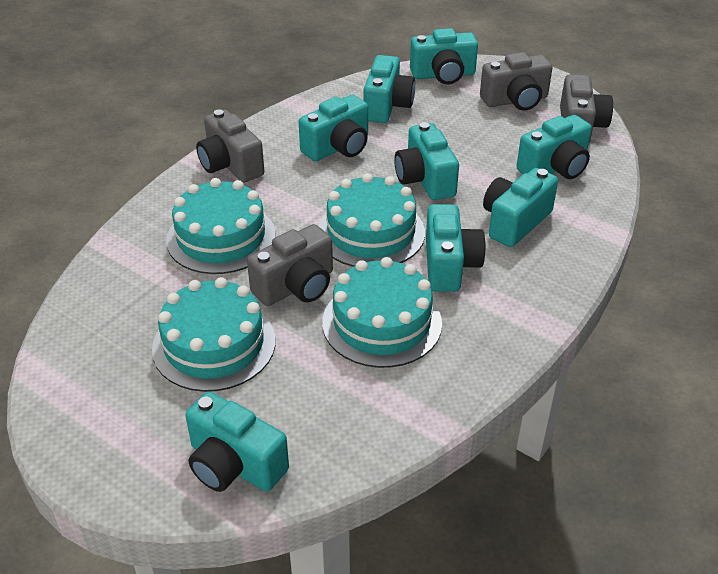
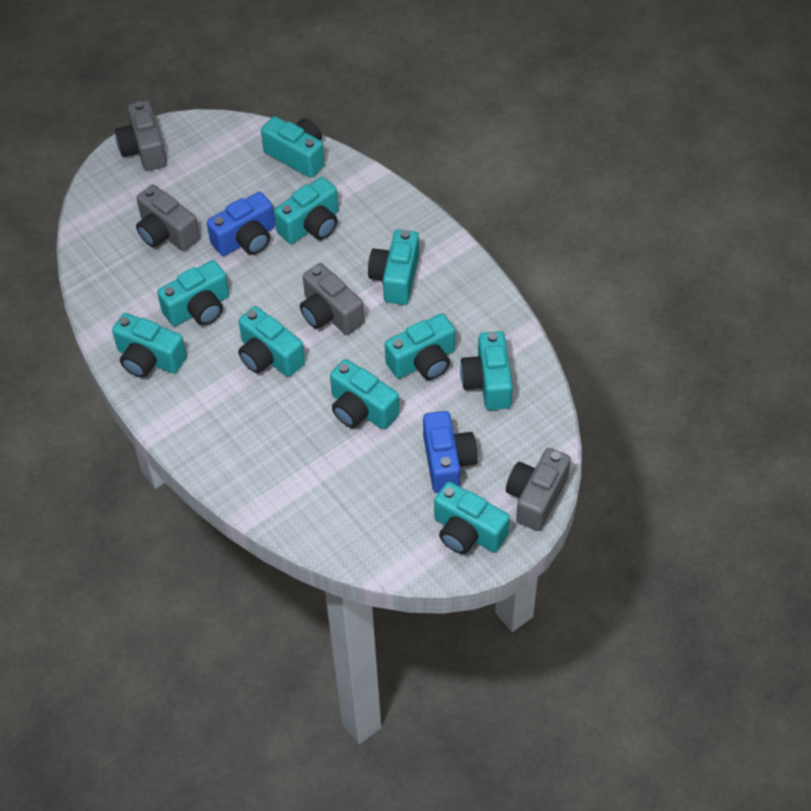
blue camera: 0 -> 2
turquoise cake: 4 -> 0
turquoise camera: 8 -> 10

